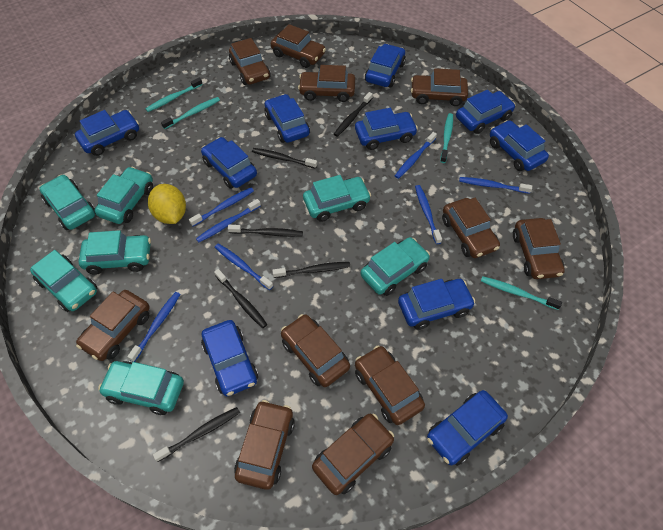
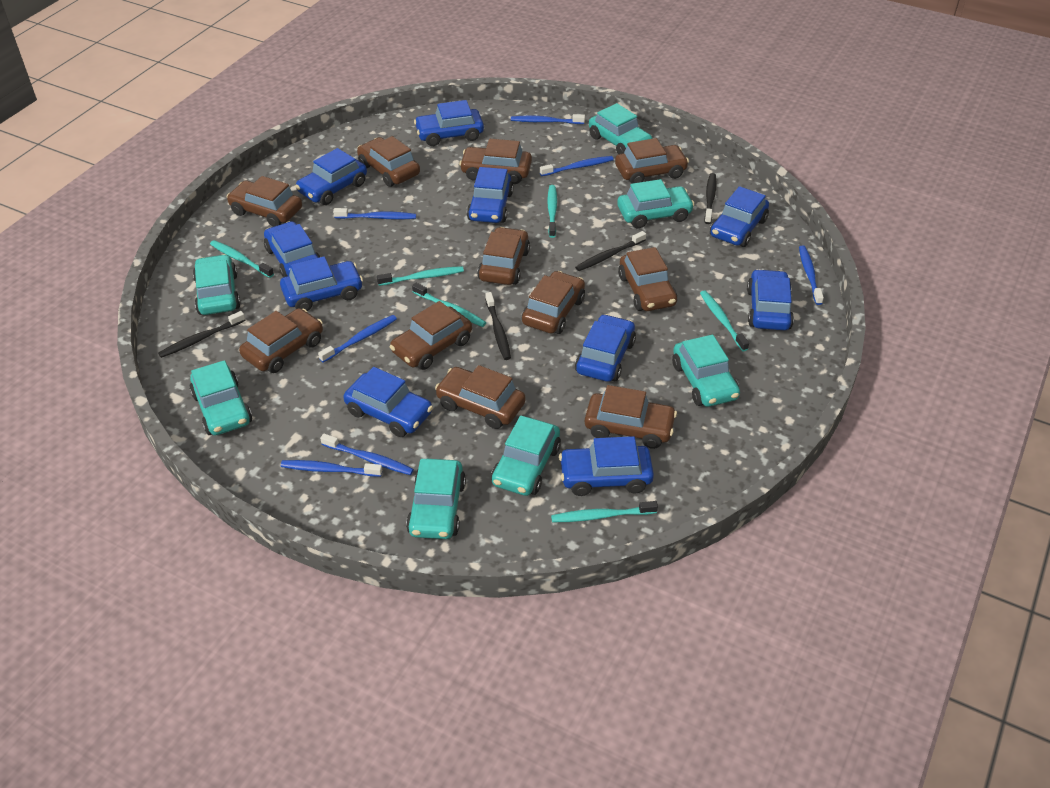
black toothbrush: 6 -> 4
turquoise toothbrush: 4 -> 6
yellow lemon: 1 -> 0

